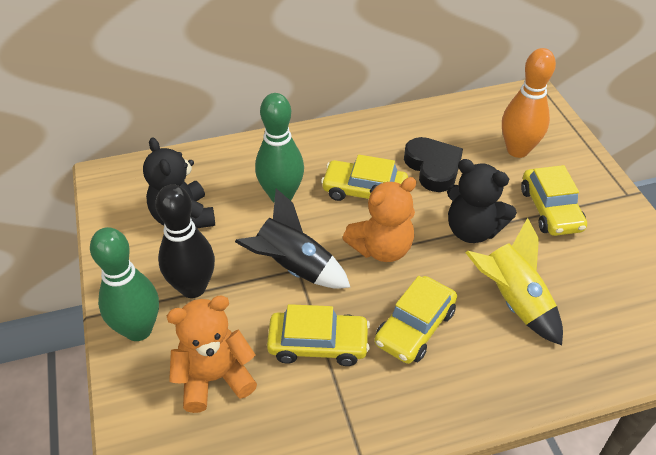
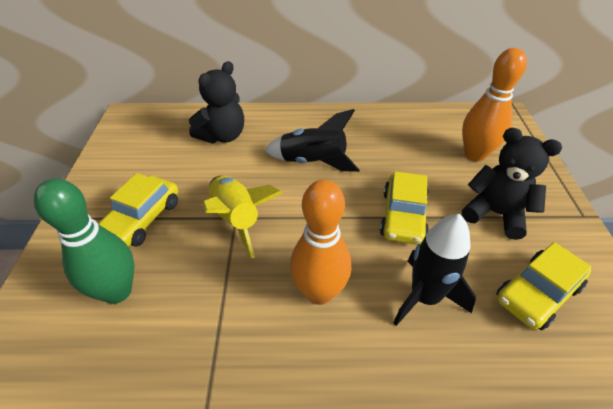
black bowling pin: 1 -> 0
black heart: 1 -> 0
black rocket: 1 -> 2
green bowling pin: 2 -> 1
orange bowling pin: 1 -> 2
orange teddy bear: 2 -> 0
yellow car: 4 -> 3

